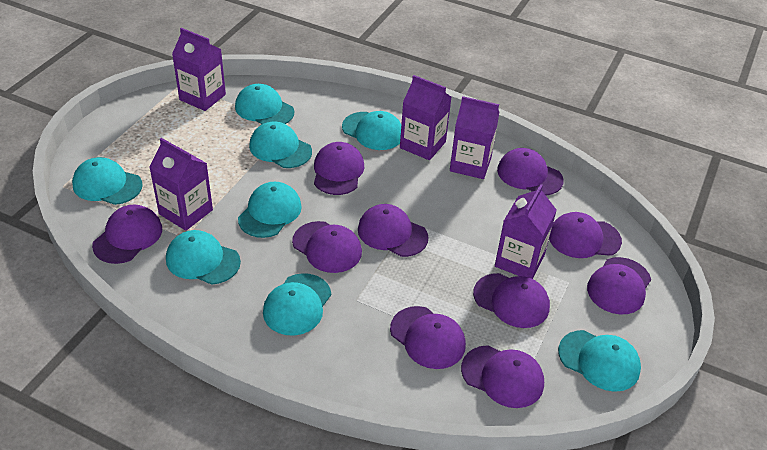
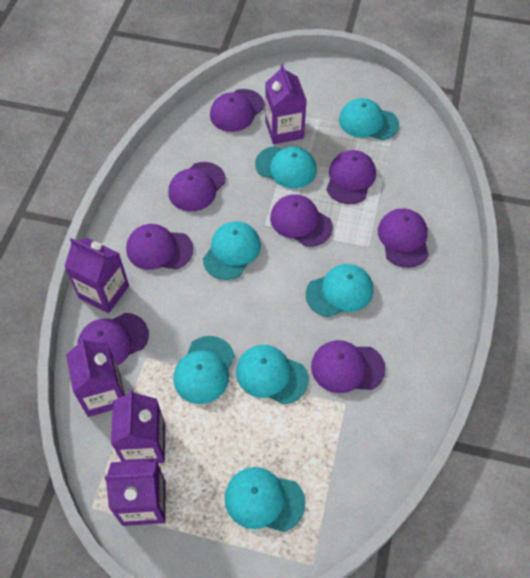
purple cap: 10 -> 8
turquoise cap: 8 -> 7

